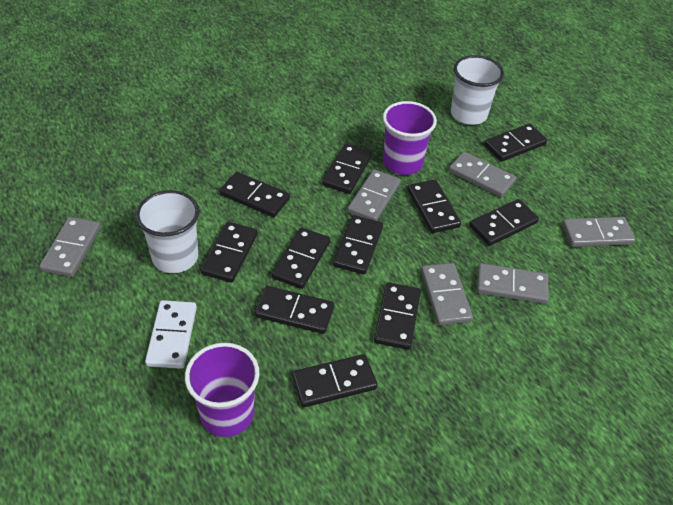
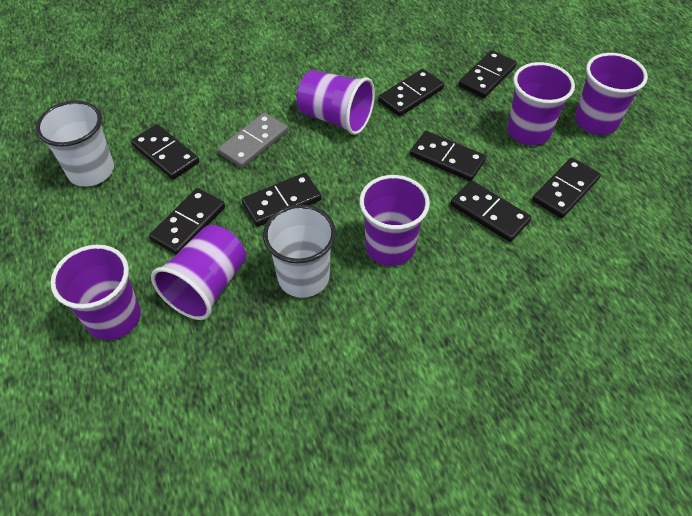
black domino: 11 -> 8
grey domino: 6 -> 1
purple cup: 2 -> 6
white domino: 1 -> 0

